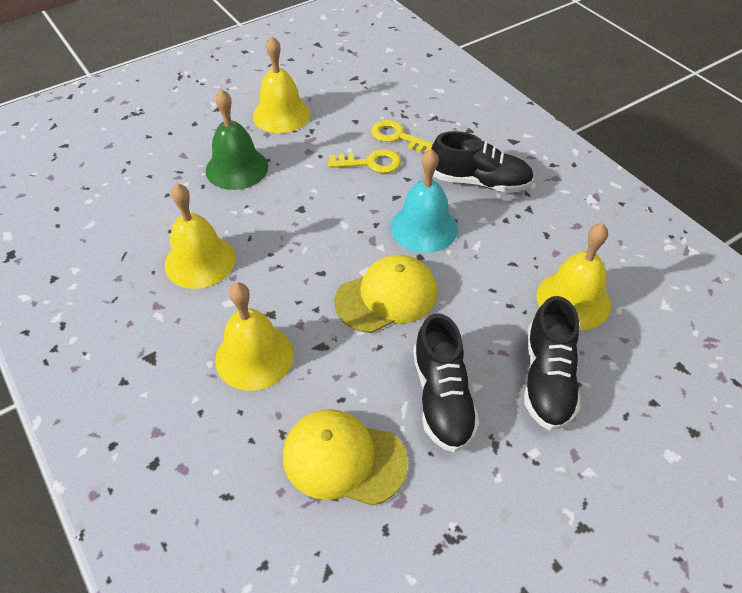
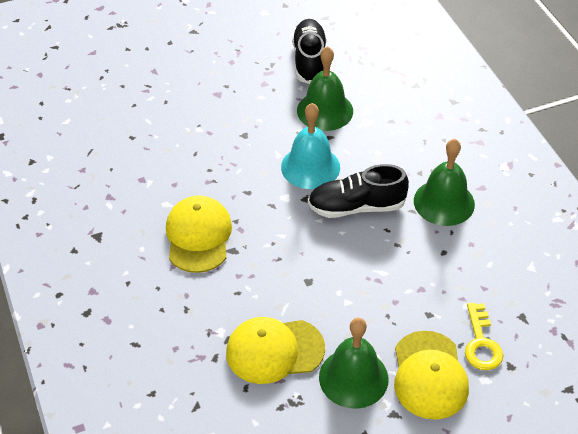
black shoe: 3 -> 2
green bell: 1 -> 3
yellow bell: 4 -> 0
yellow cap: 2 -> 3
yellow key: 2 -> 1

